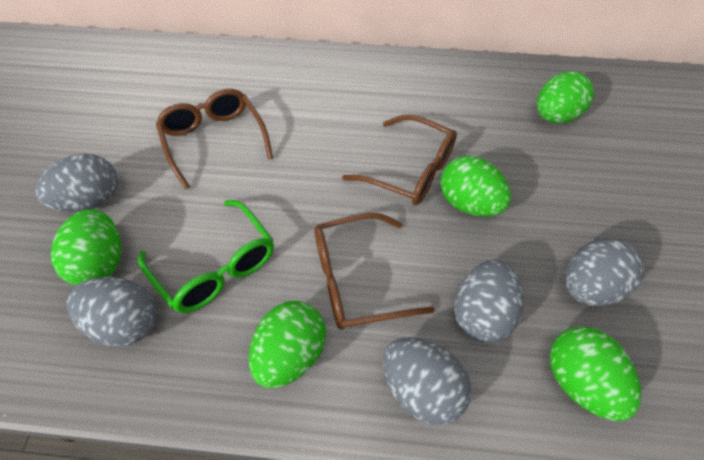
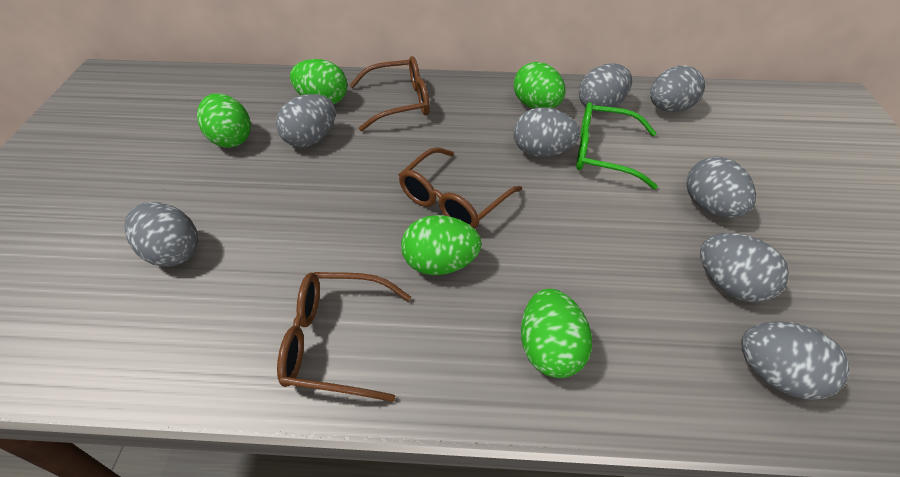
grey egg: 5 -> 8

